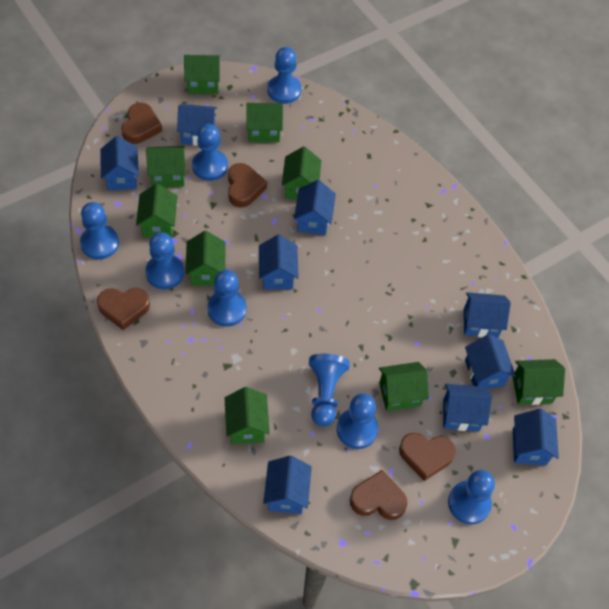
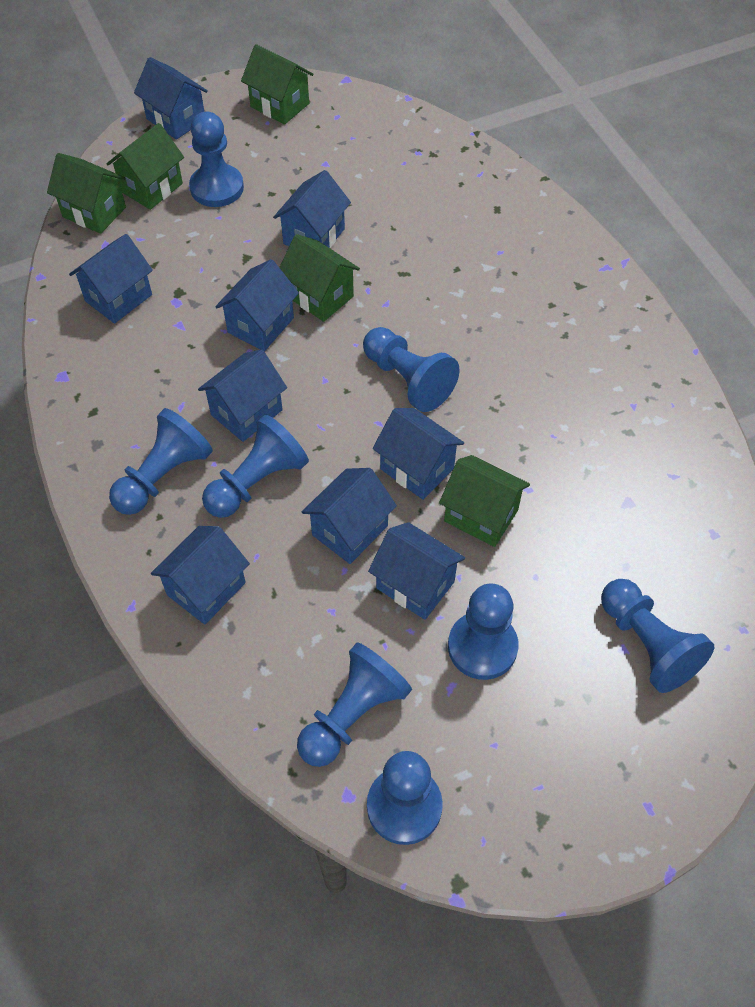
brown heart: 5 -> 0
green house: 9 -> 5

